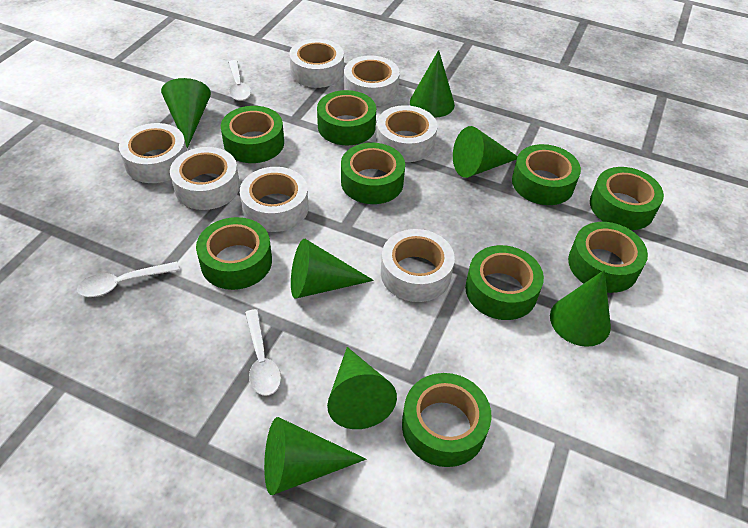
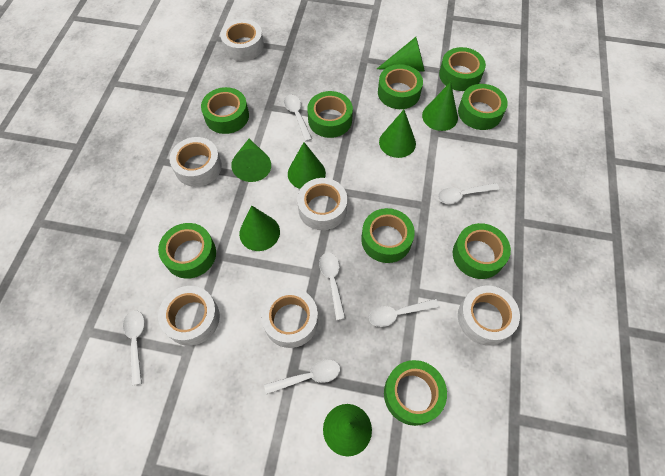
white spoon: 3 -> 6
white tape: 7 -> 6

